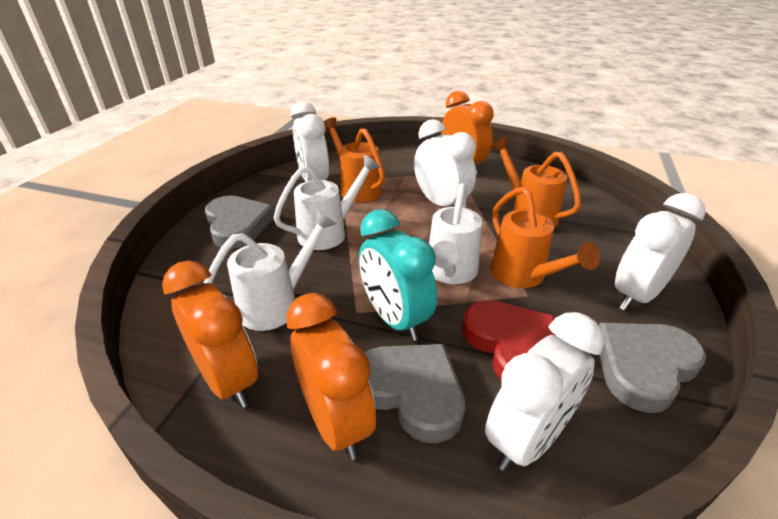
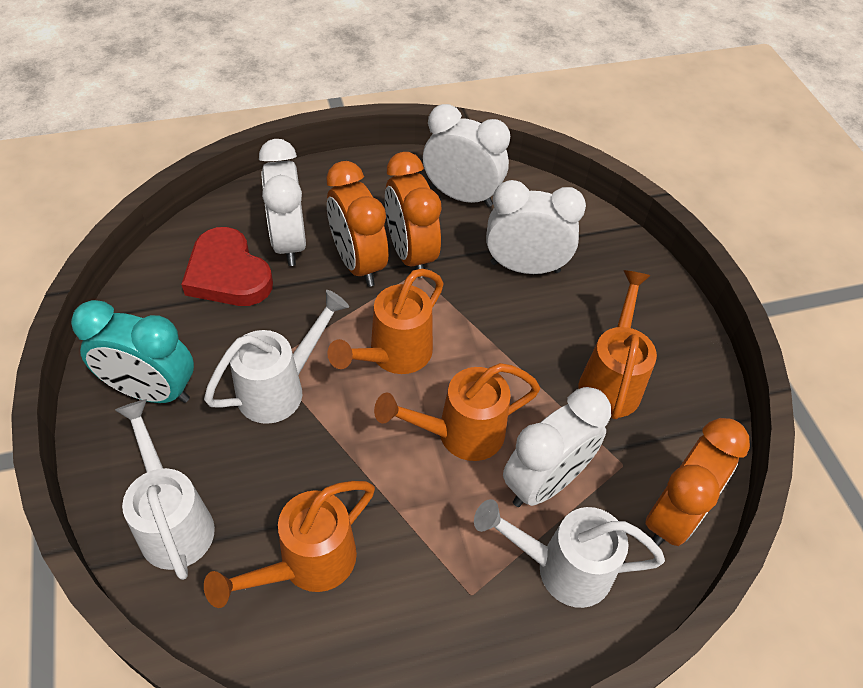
grey heart: 3 -> 0
orange watering can: 3 -> 4

